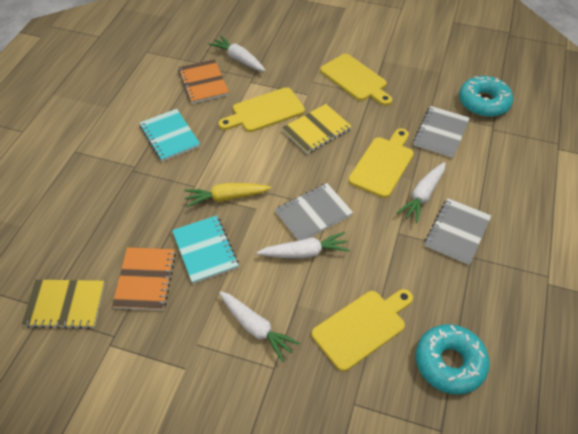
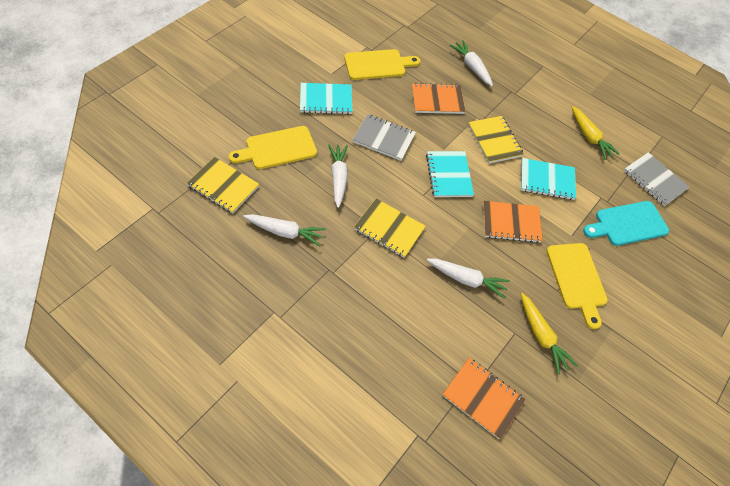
grey notebook: 3 -> 2
orange notebook: 2 -> 3
turquoise cutting board: 0 -> 1
turquoise donut: 2 -> 0
turquoise notebook: 2 -> 3
yellow carrot: 1 -> 2
yellow cutting board: 4 -> 3
yellow notebook: 2 -> 3

